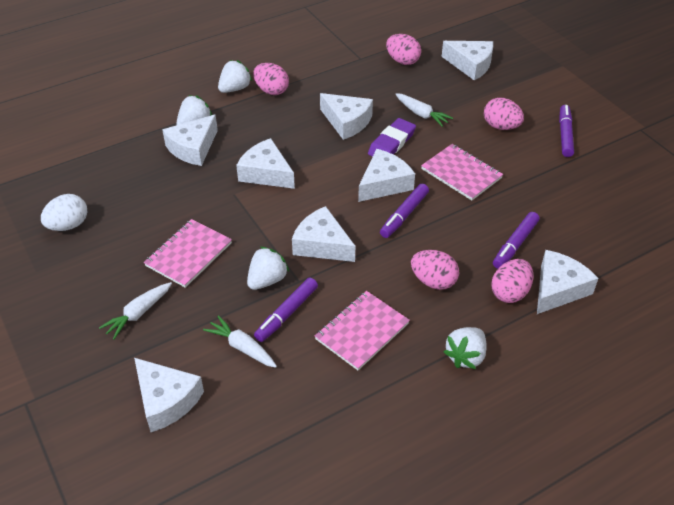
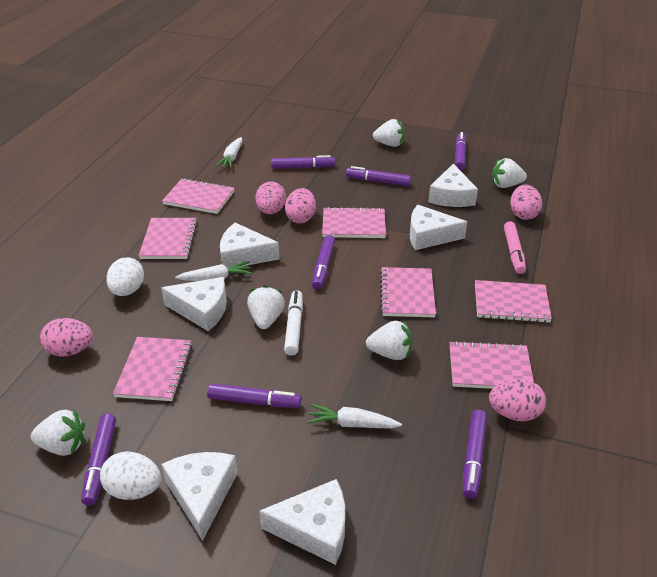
pink marker: 0 -> 1
pink notebook: 3 -> 7
purple eraser: 1 -> 0
purple marker: 4 -> 7
white cheese: 8 -> 6
white egg: 1 -> 2
white marker: 0 -> 1
white strawberry: 4 -> 5

